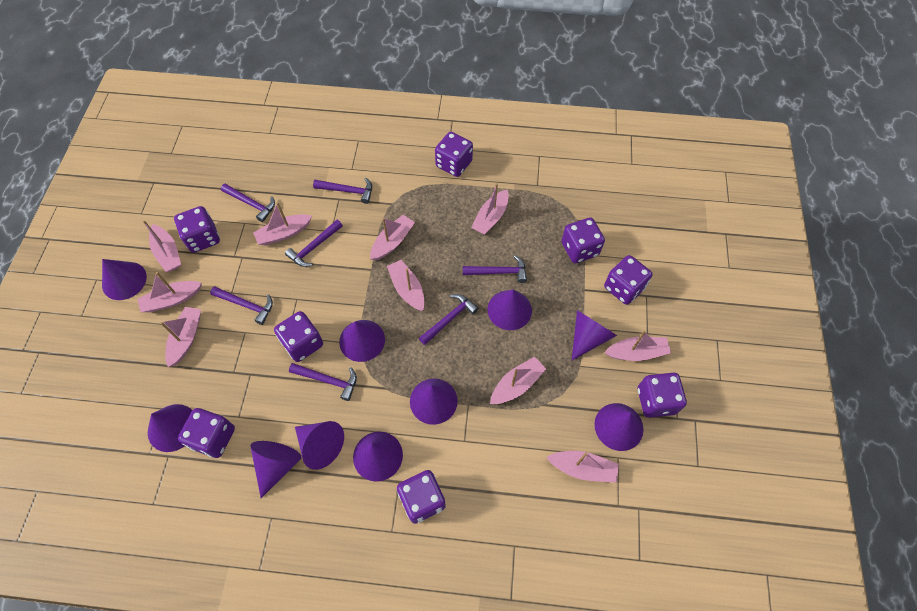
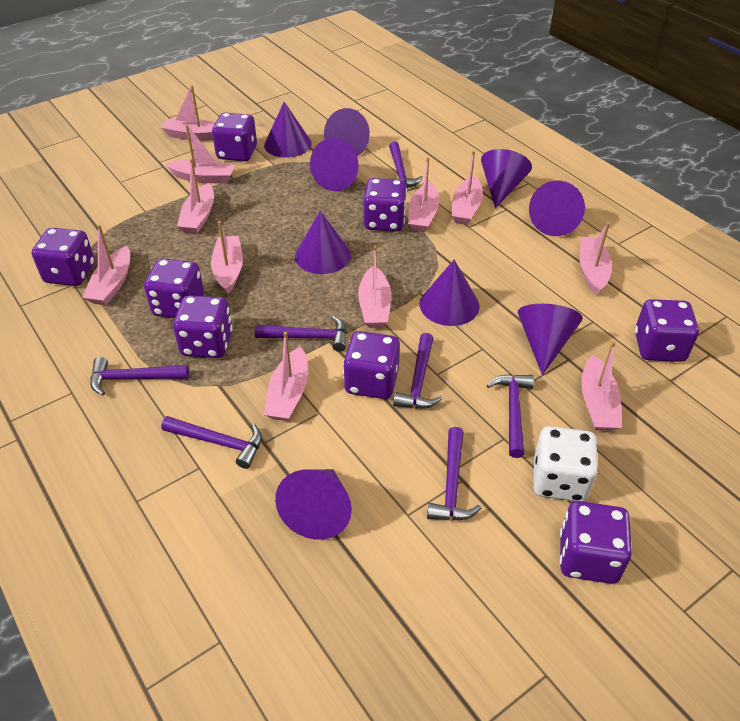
pink boat: 10 -> 11
purple cone: 10 -> 9
white dice: 0 -> 1

